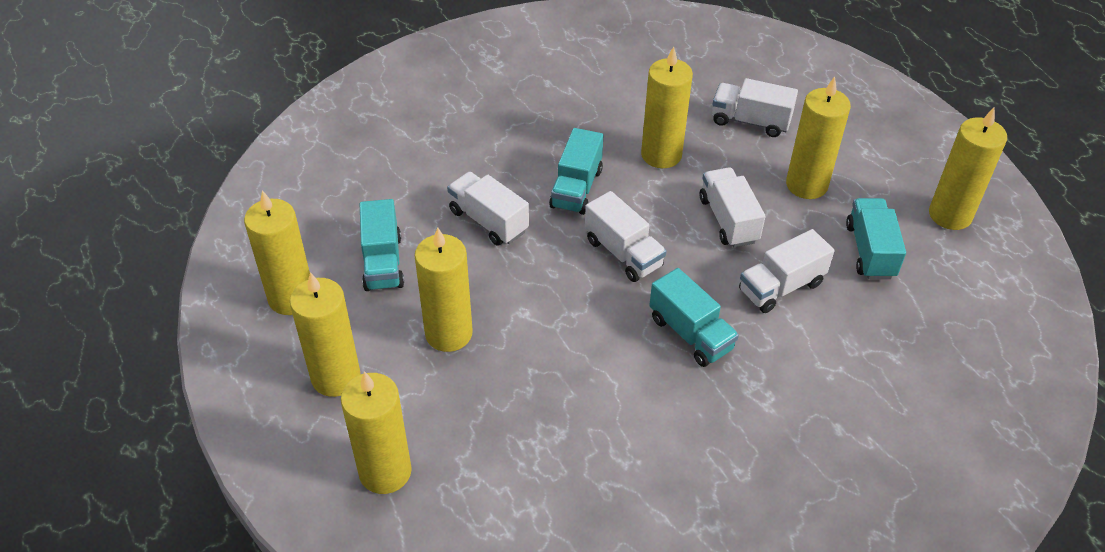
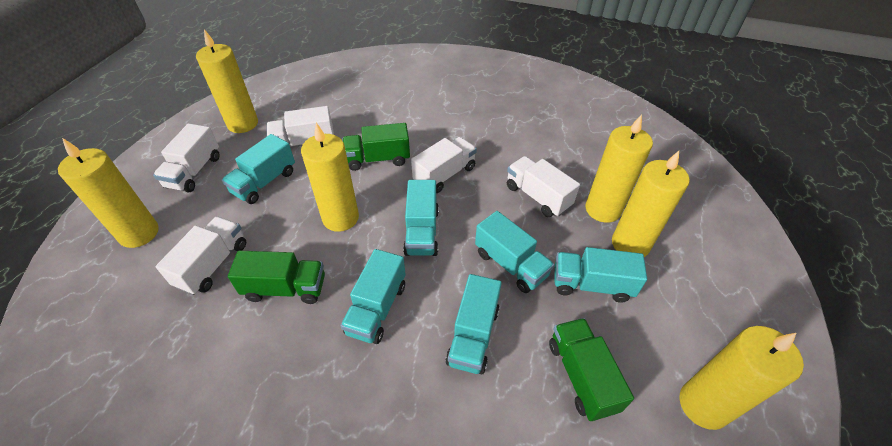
green truck: 0 -> 3
turquoise truck: 4 -> 6
yellow candle: 7 -> 6

